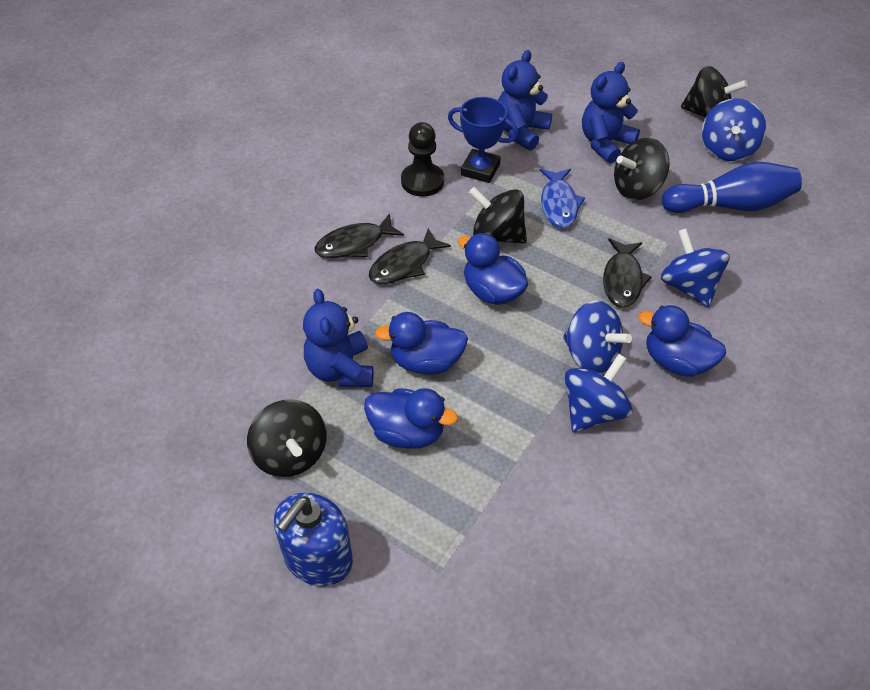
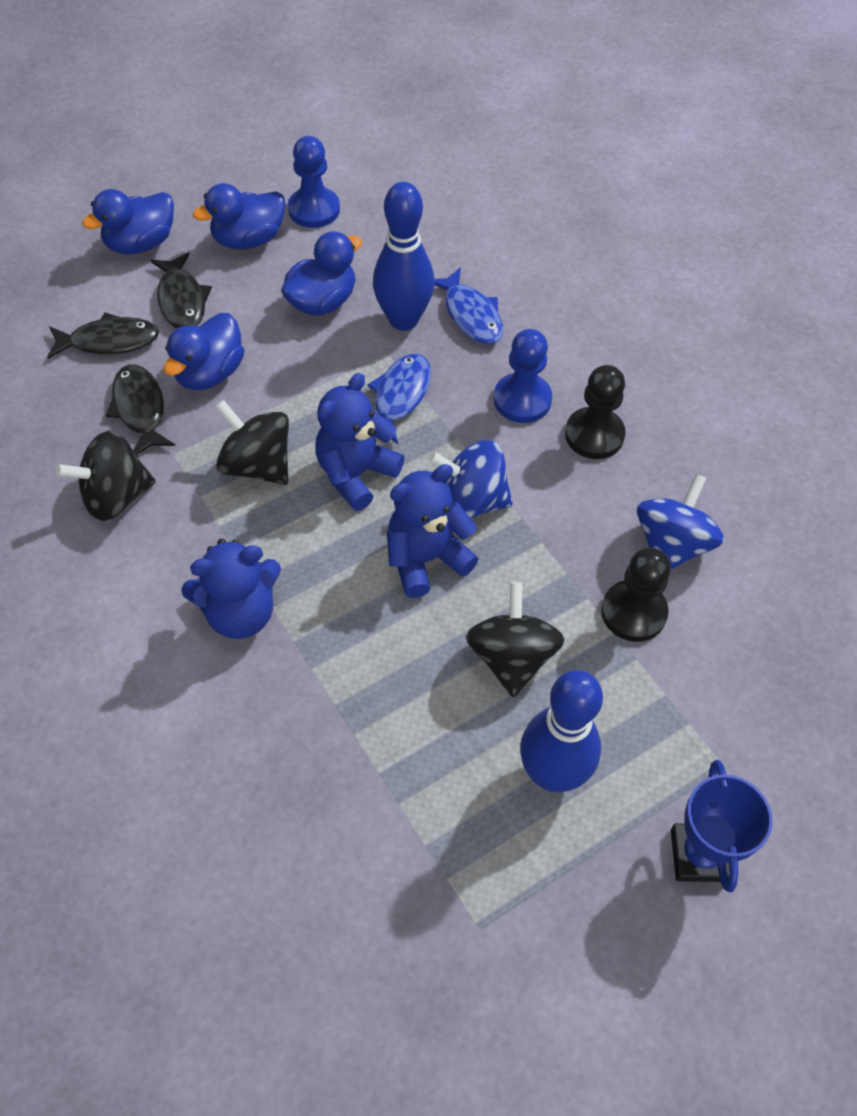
black pawn: 1 -> 2
black spinning top: 4 -> 3
blue bowling pin: 1 -> 2
blue fish: 1 -> 2
blue pawn: 0 -> 2
blue soap dispenser: 1 -> 0
blue spinning top: 4 -> 2

